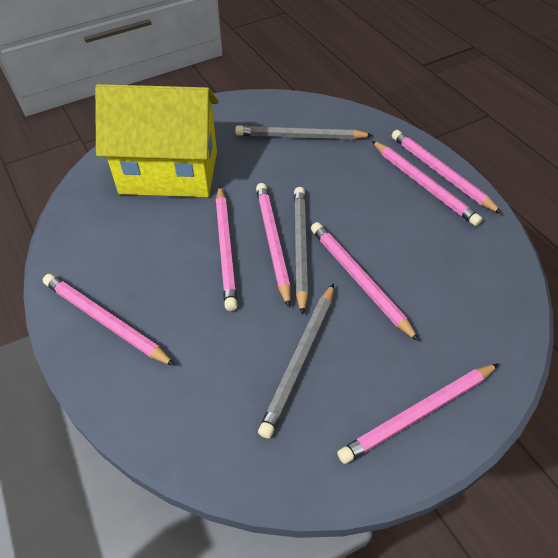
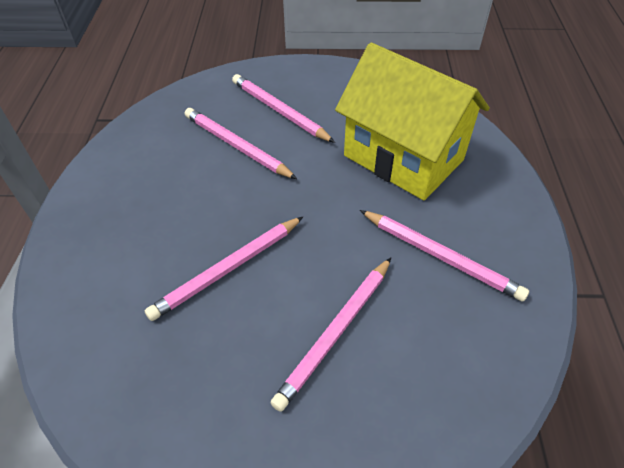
grey pencil: 3 -> 0
pink pencil: 7 -> 5

